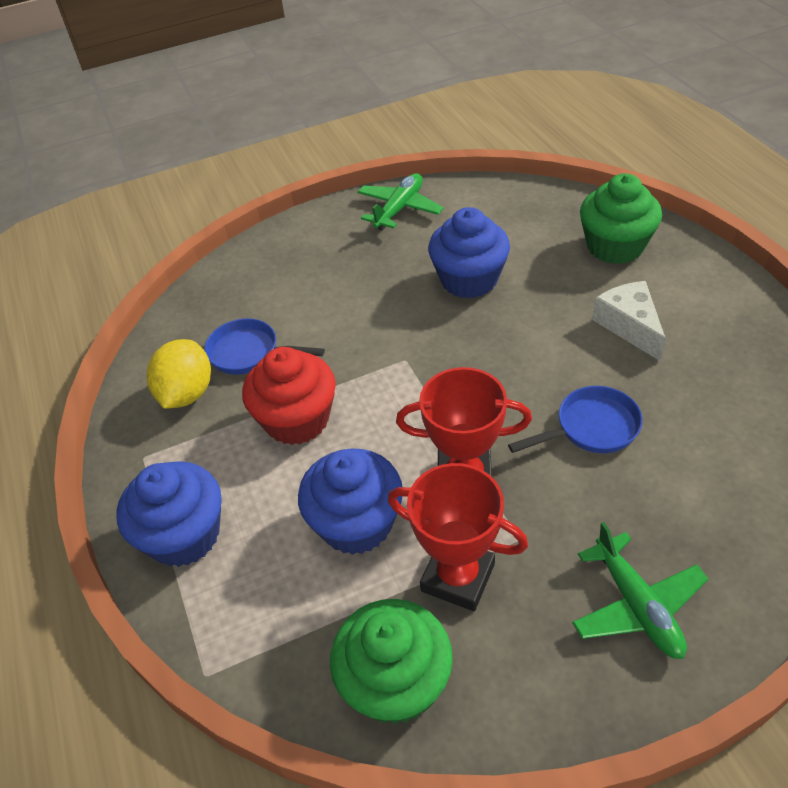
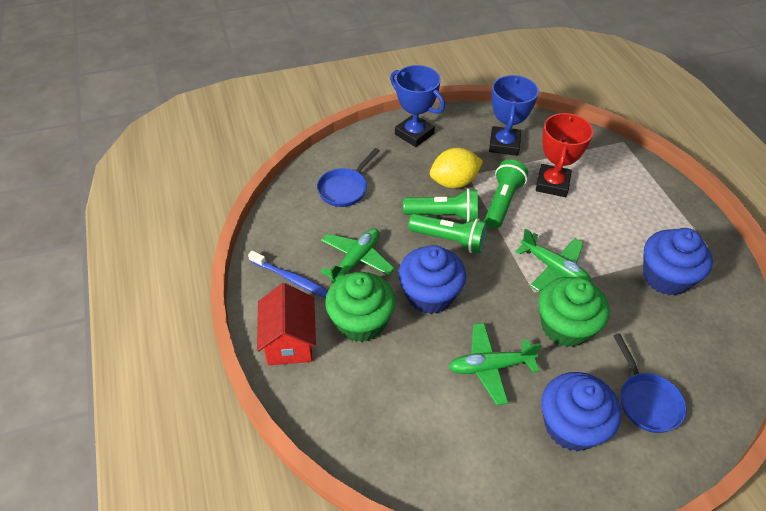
blue toothbrush: 0 -> 1
blue trophy: 0 -> 2
green flashlight: 0 -> 3
green plane: 2 -> 3
red cupcake: 1 -> 0
red house: 0 -> 1
red trophy: 2 -> 1
white cheese: 1 -> 0

